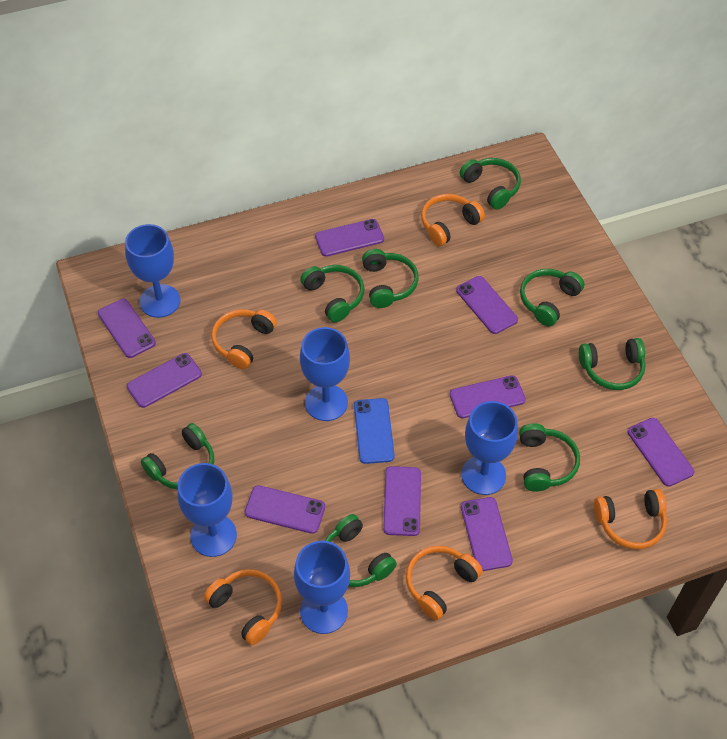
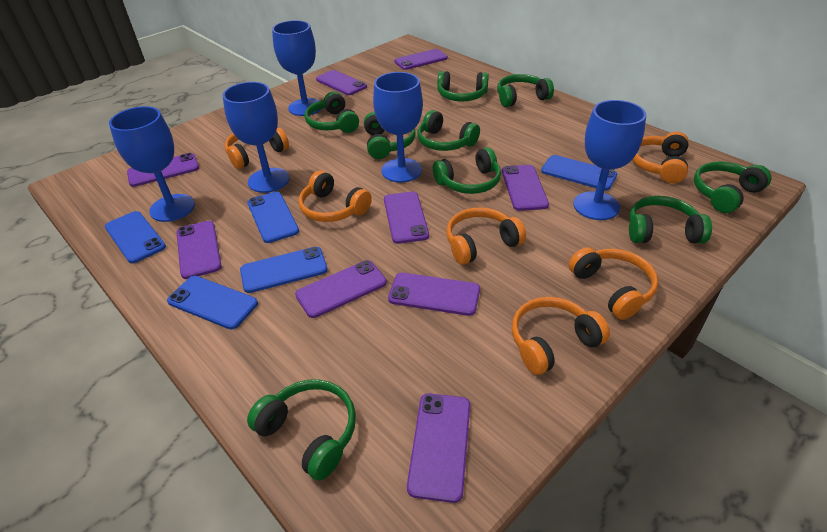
blue phone: 1 -> 5
green headphones: 8 -> 9
orange headphones: 5 -> 6

